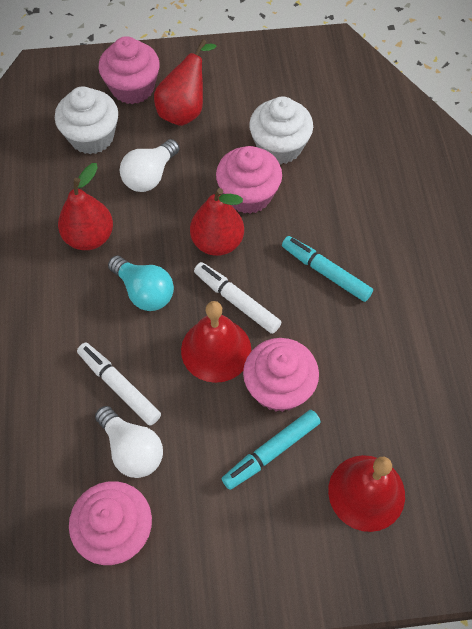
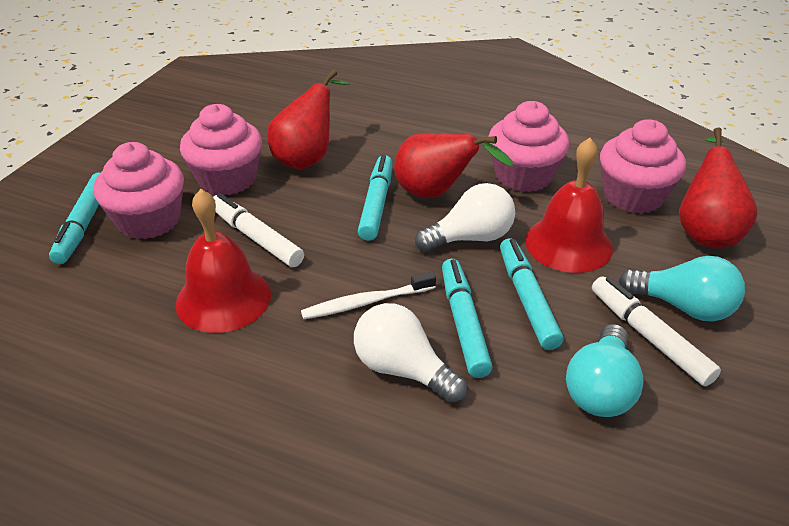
turquoise light bulb: 1 -> 2
turquoise marker: 2 -> 4
white cupcake: 2 -> 0
white toothbrush: 0 -> 1

